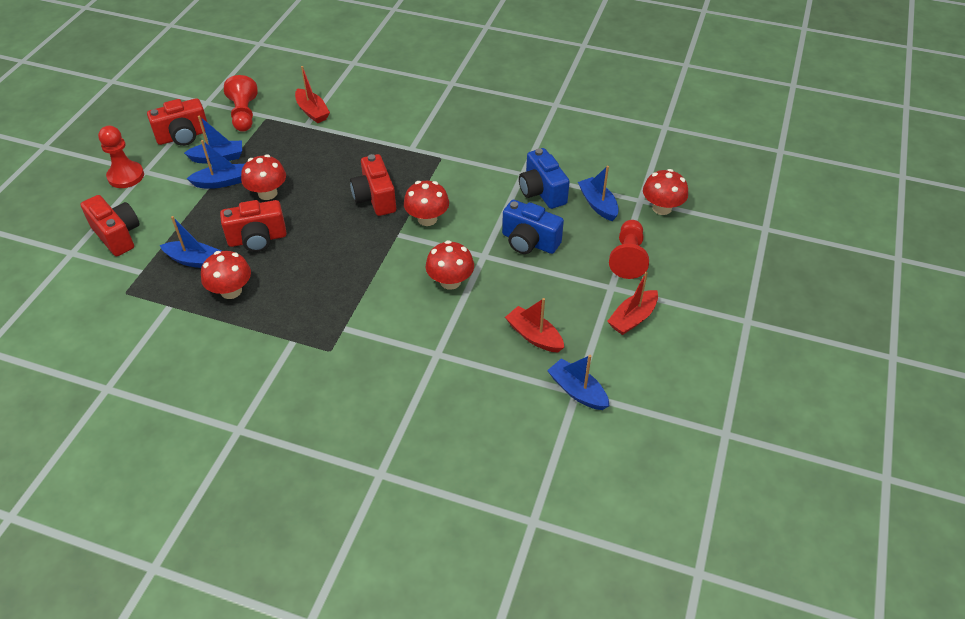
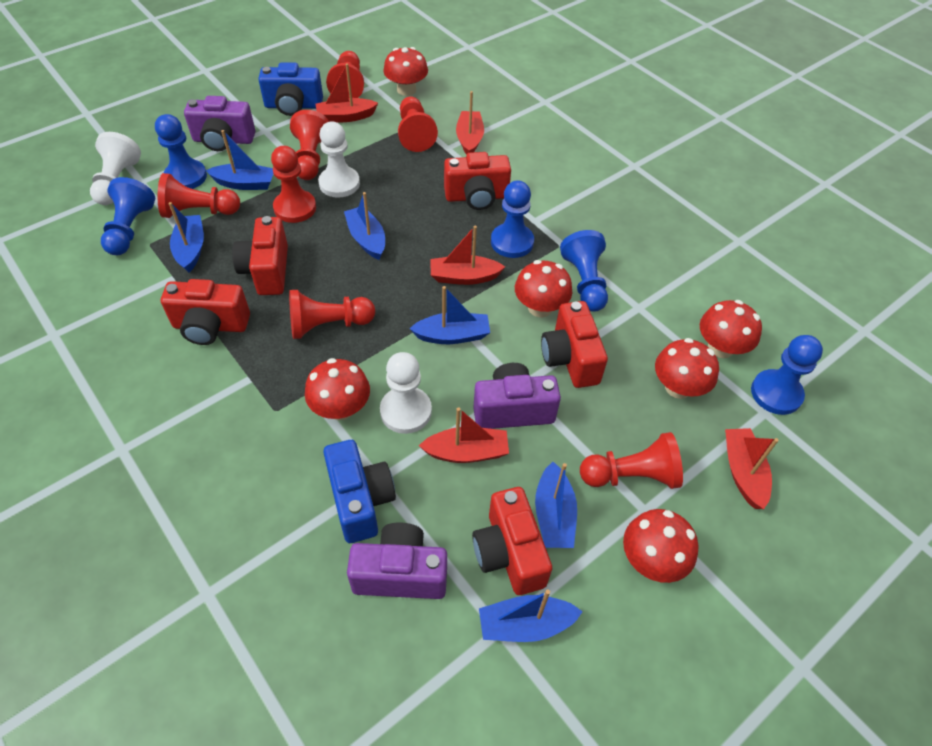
blue boat: 5 -> 6
blue pawn: 0 -> 5
purple camera: 0 -> 3
red boat: 3 -> 5
red camera: 4 -> 5
red mushroom: 5 -> 6
red pawn: 3 -> 7
white pawn: 0 -> 3

